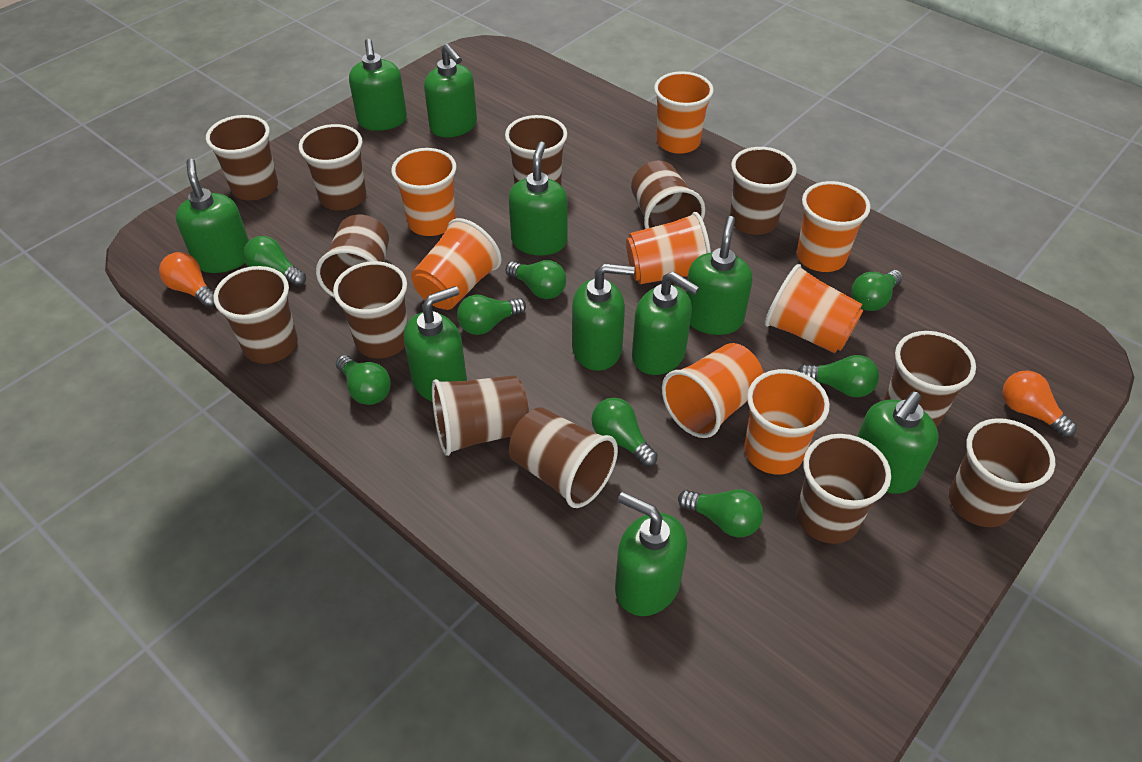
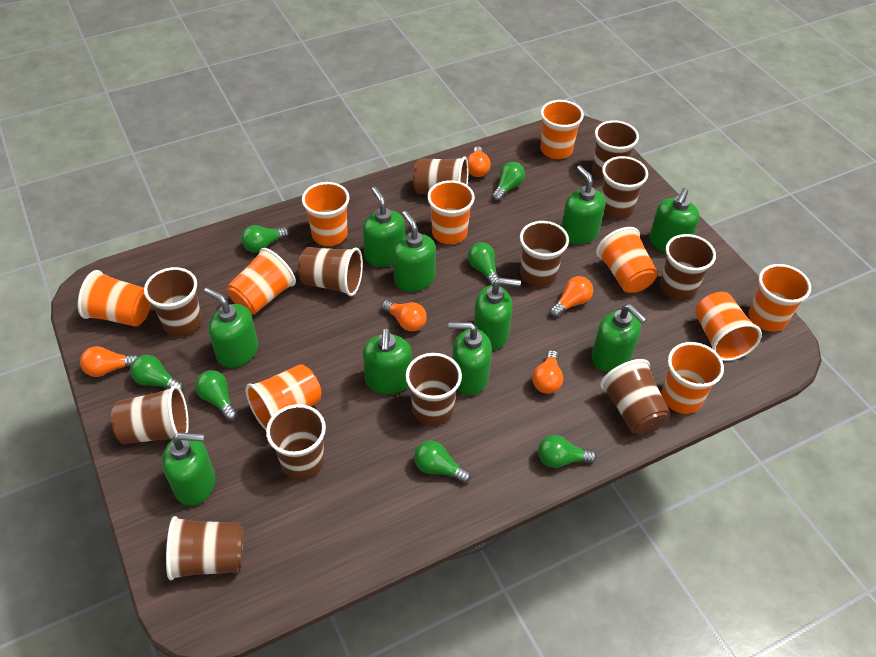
brown cup: 13 -> 12
green light bulb: 8 -> 7
orange cup: 8 -> 10
orange light bulb: 2 -> 5

